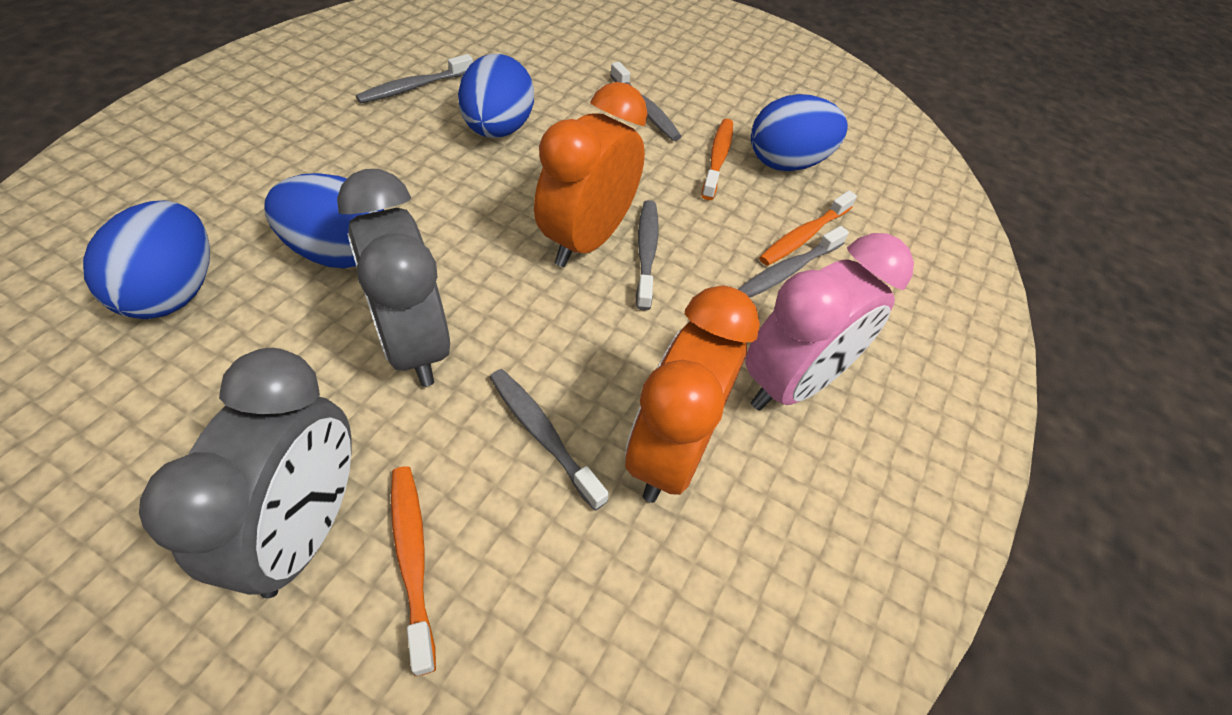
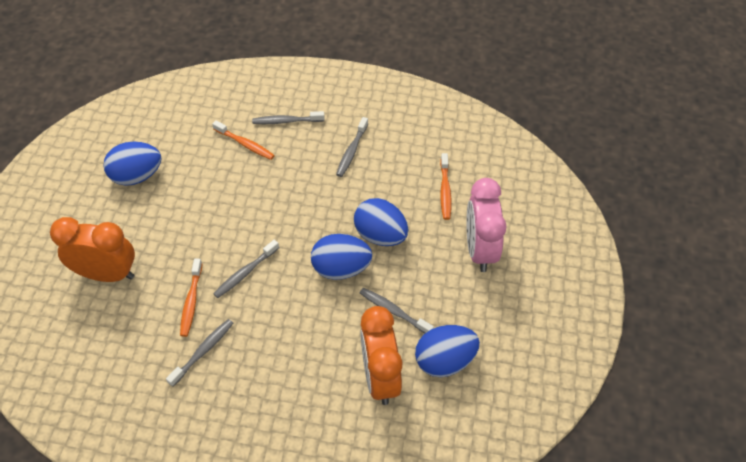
grey clock: 2 -> 0

